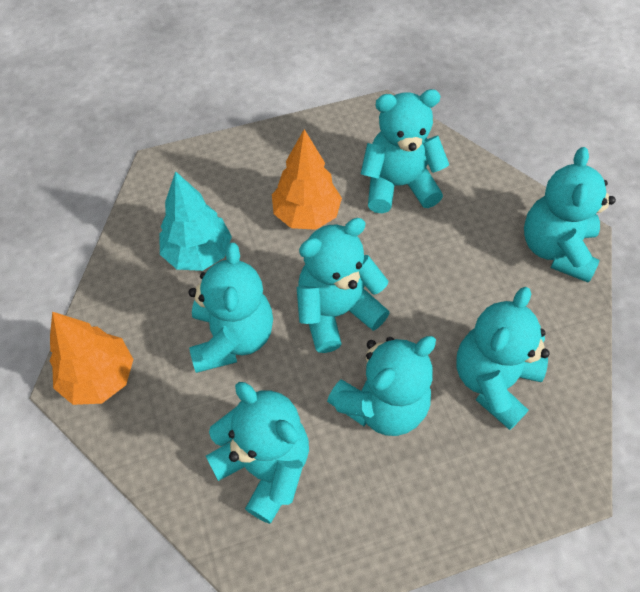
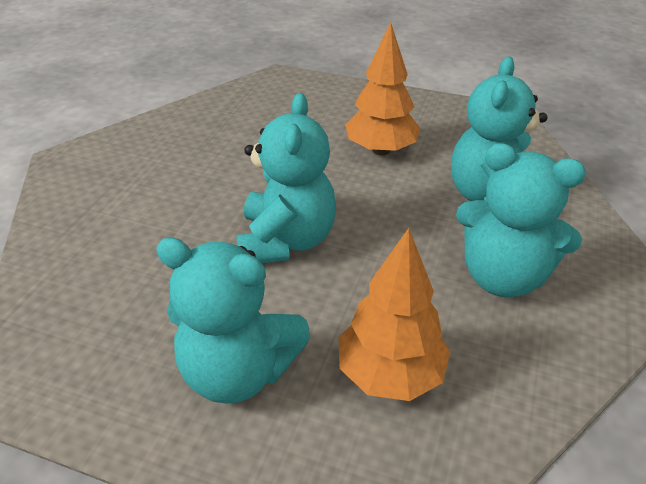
turquoise teddy bear: 7 -> 4
turquoise tree: 1 -> 0

